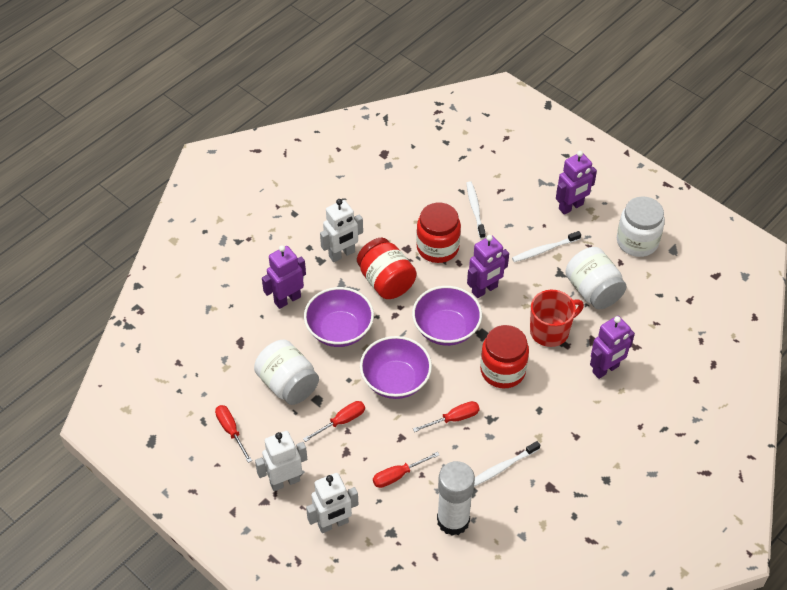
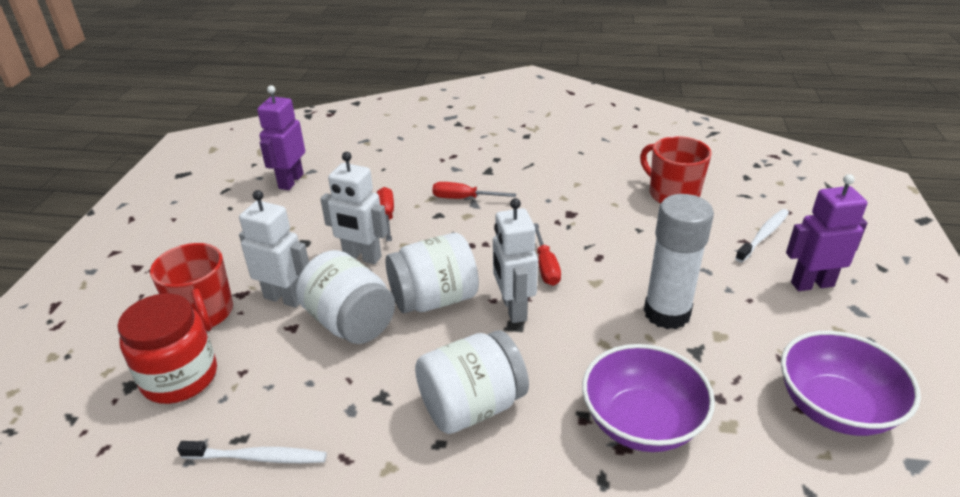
purple bowl: 3 -> 2
purple robot: 4 -> 2
red jar: 3 -> 1
red mug: 1 -> 2
red screwdriver: 4 -> 3
white toothbrush: 3 -> 2

